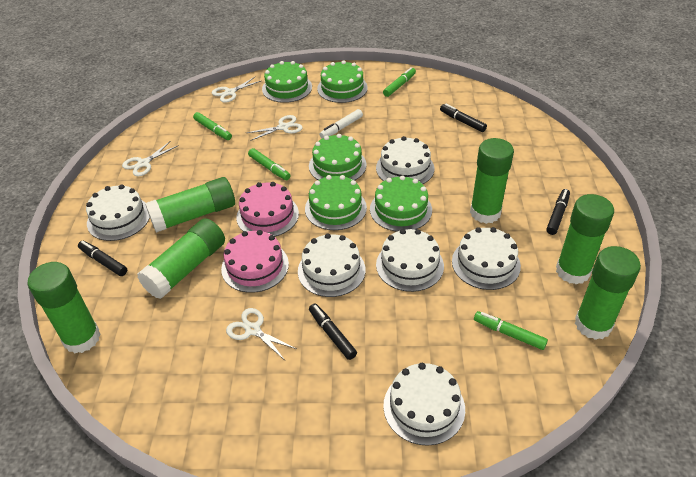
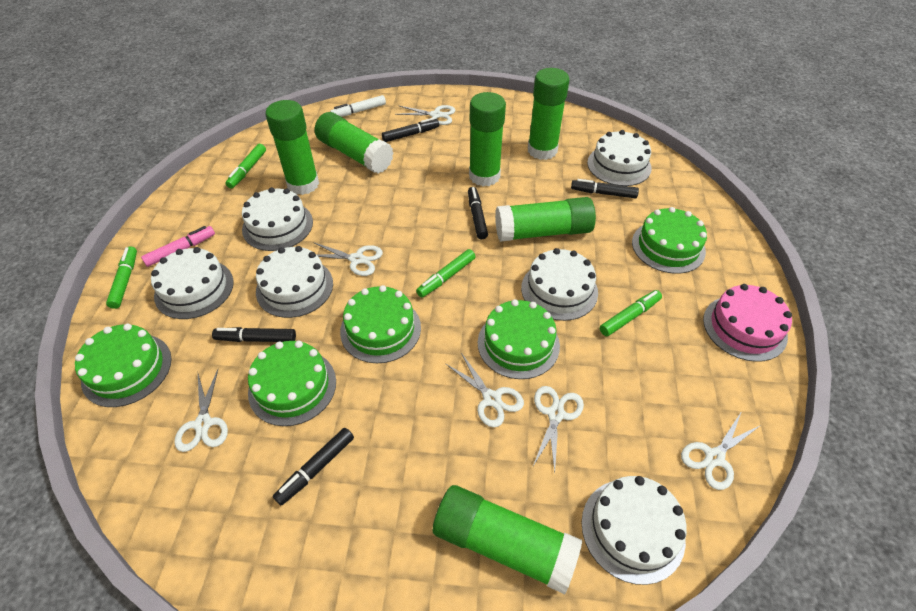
black marker: 4 -> 5
pink cake: 2 -> 1
pink marker: 0 -> 1
white scissors: 4 -> 6

